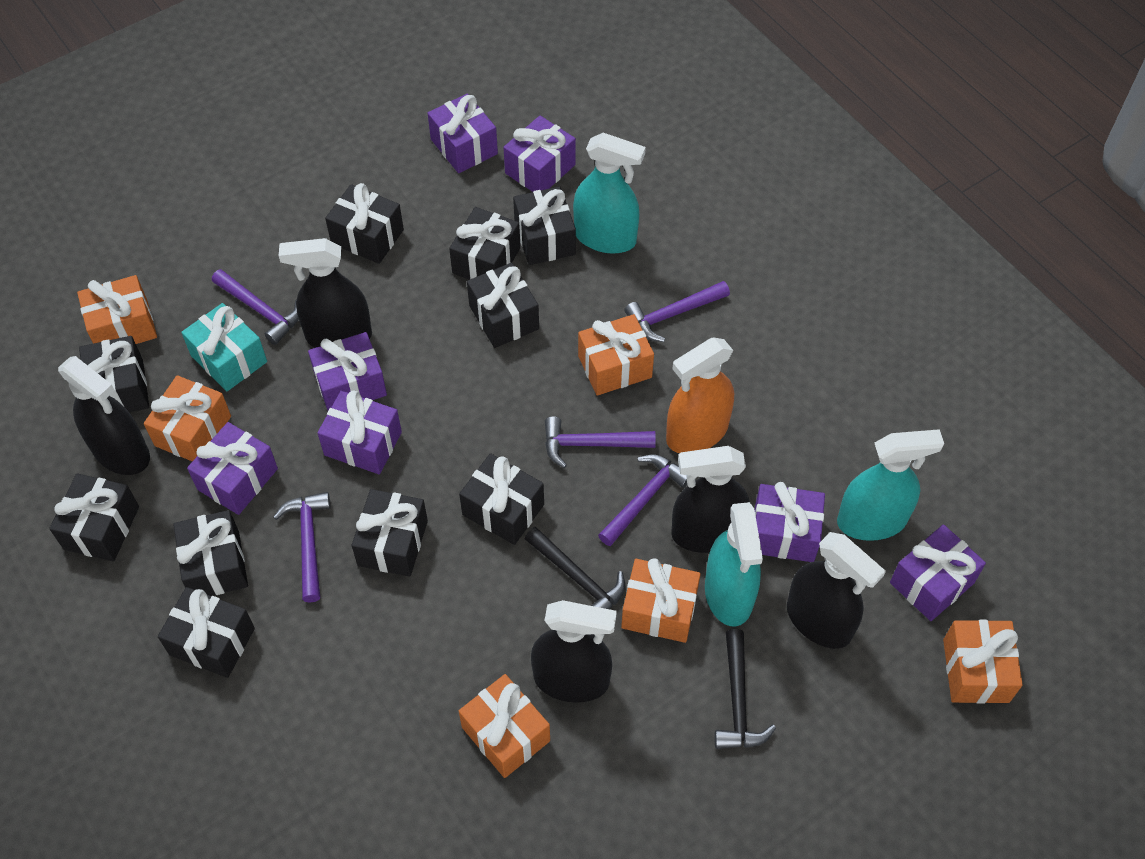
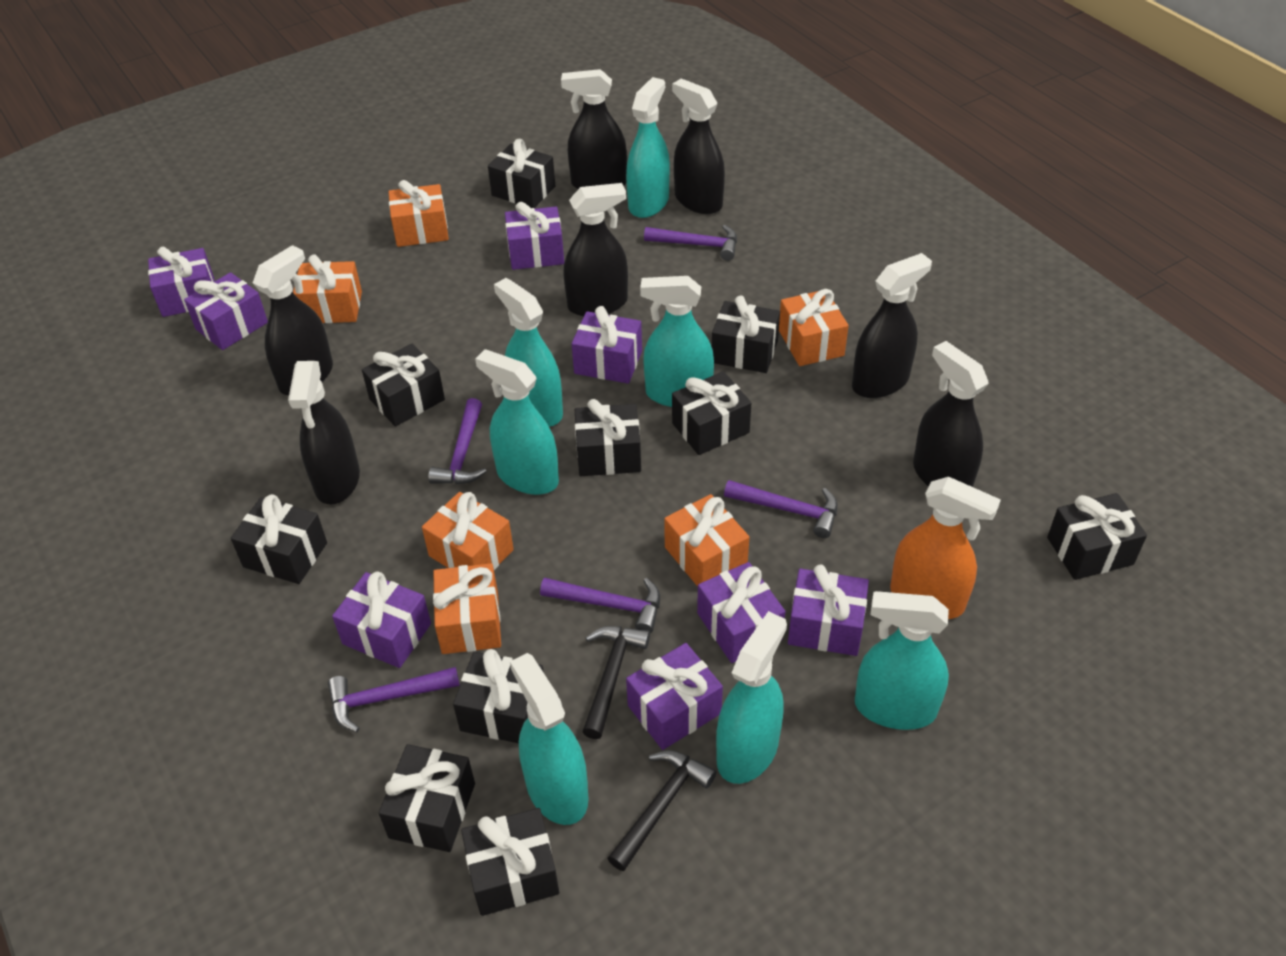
black spray bottle: 5 -> 7
purple gift: 7 -> 8
turquoise gift: 1 -> 0
turquoise spray bottle: 3 -> 7

